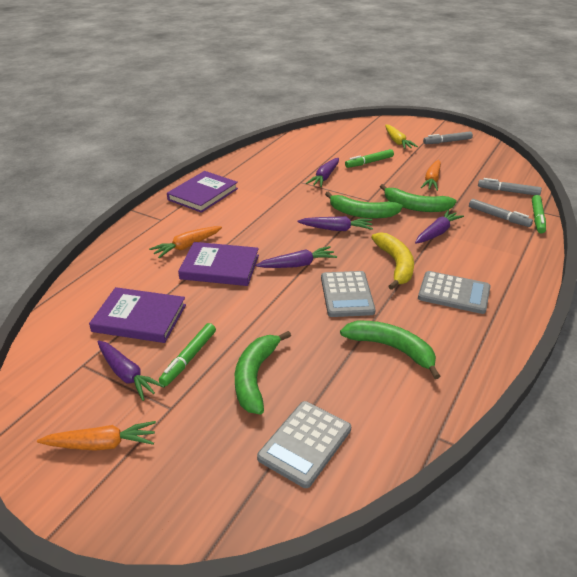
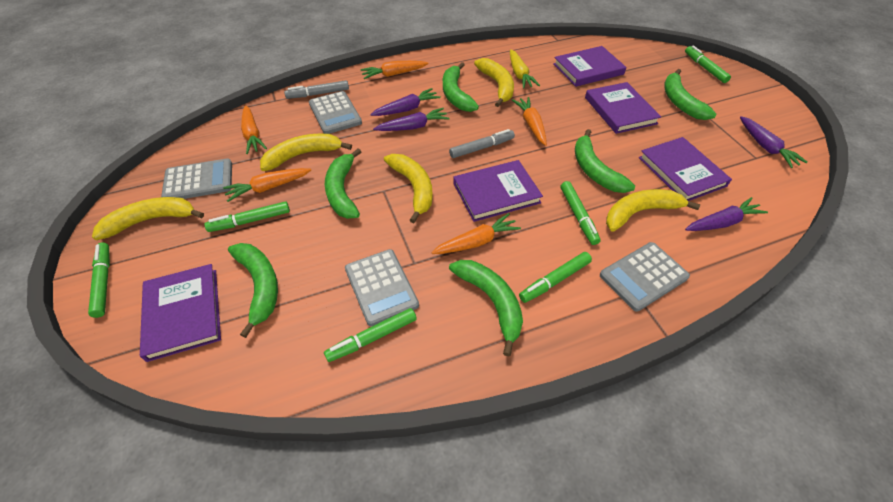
green banana: 4 -> 6
green marker: 3 -> 6
grey calculator: 3 -> 4
grey marker: 3 -> 2
orange carrot: 3 -> 5
purple book: 3 -> 5
purple carrot: 5 -> 4
yellow banana: 1 -> 5

